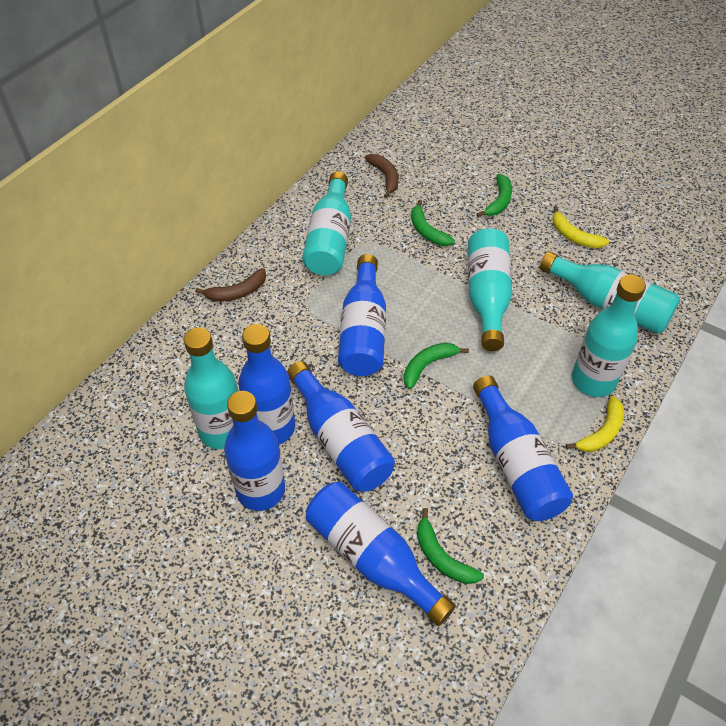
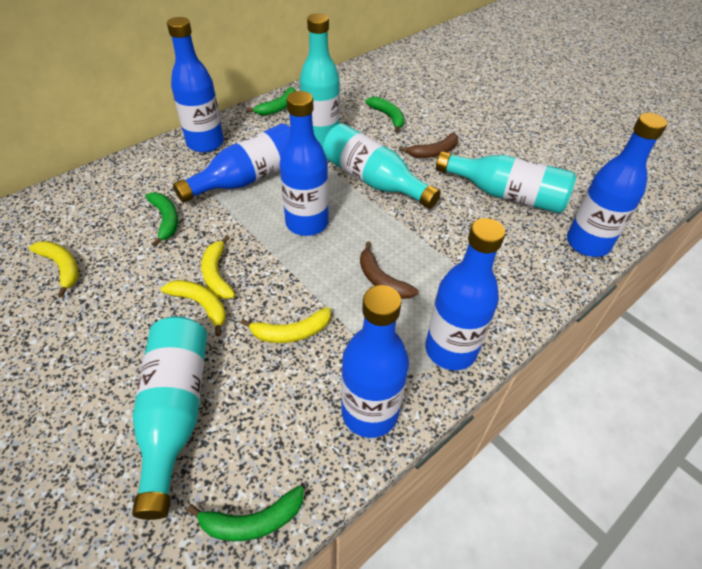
turquoise bottle: 5 -> 4
yellow banana: 2 -> 4

